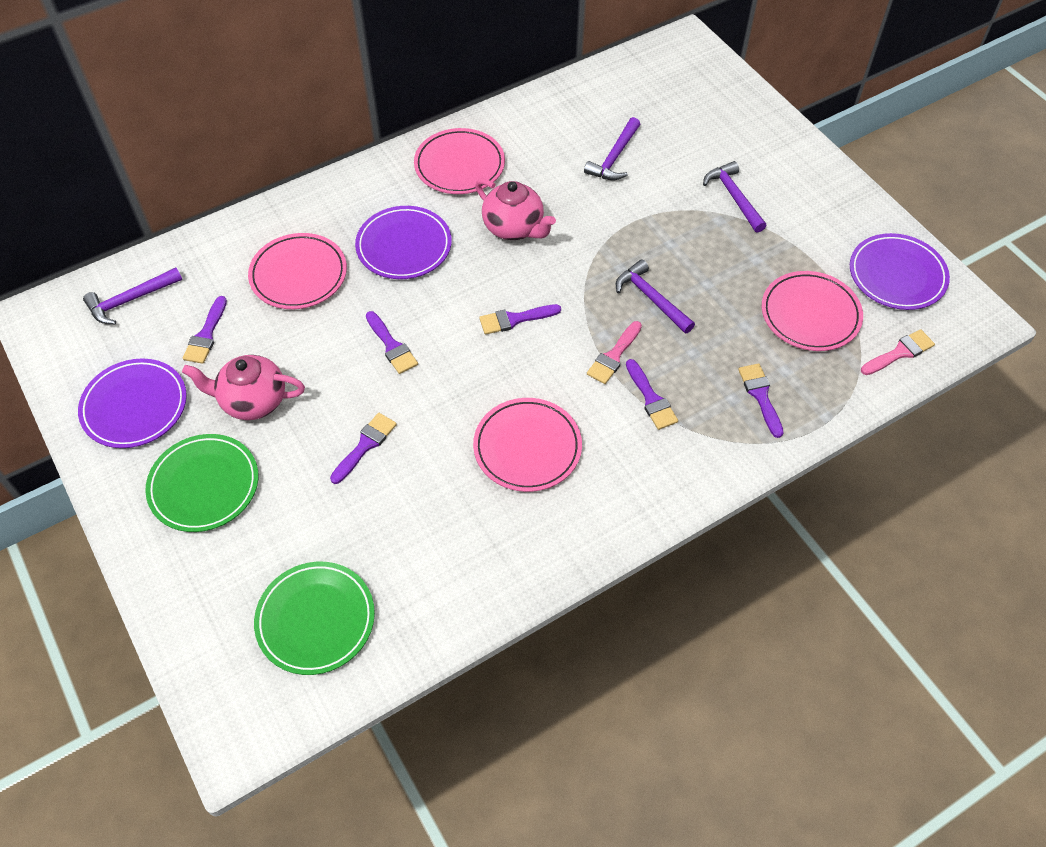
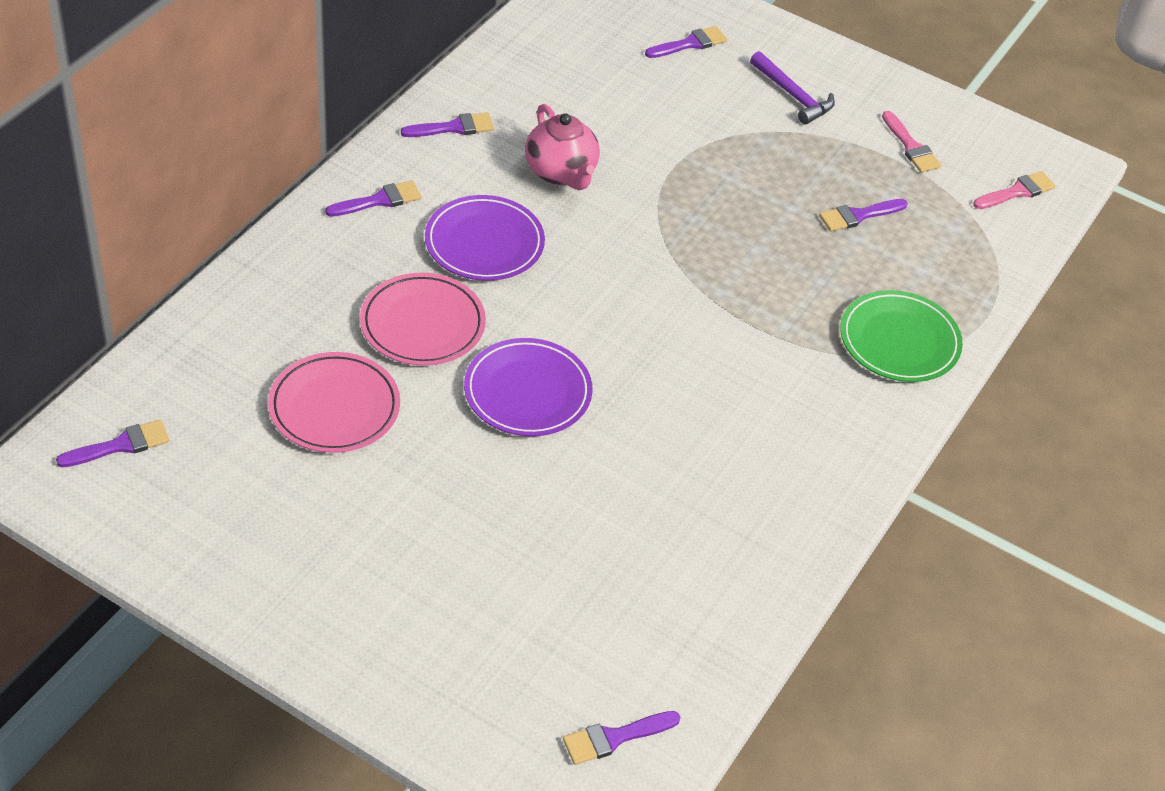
green plate: 2 -> 1
pink plate: 4 -> 2
pink teapot: 2 -> 1
purple hammer: 4 -> 1
purple plate: 3 -> 2

